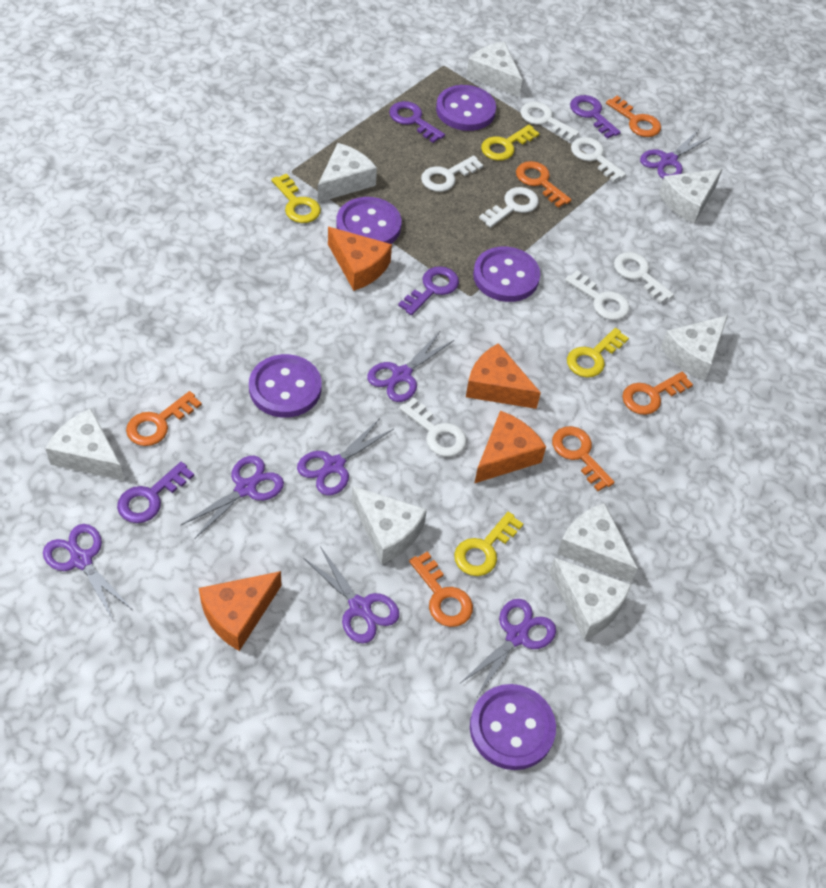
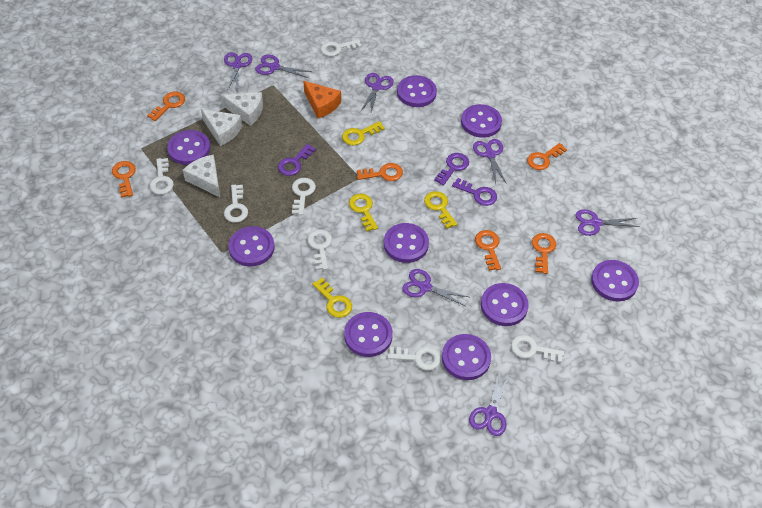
orange cheese: 4 -> 1
purple button: 5 -> 9
purple key: 4 -> 3
white cheese: 8 -> 3

